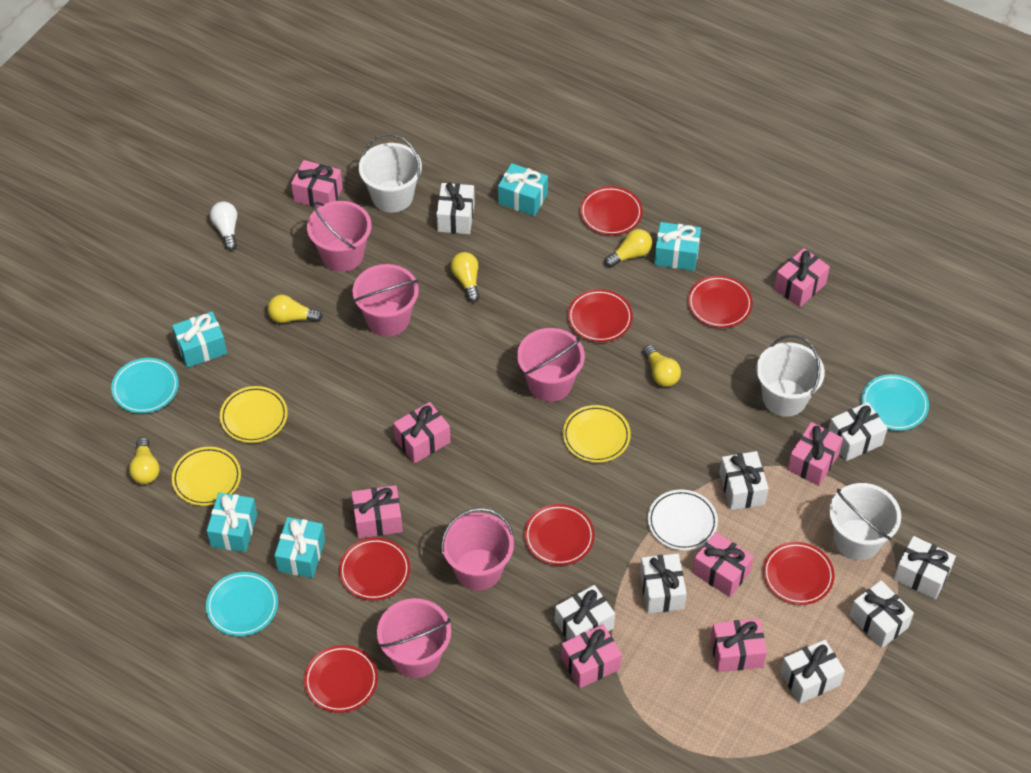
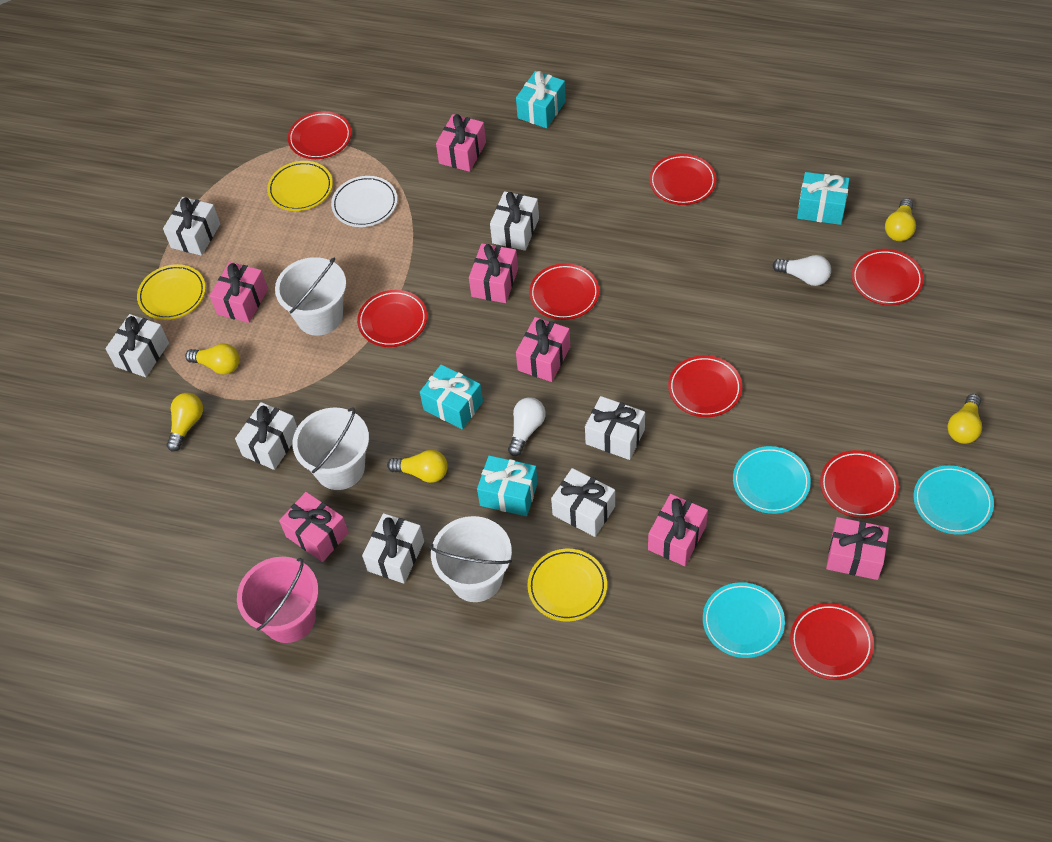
pink bucket: 5 -> 1
pink gift: 8 -> 7
red plate: 7 -> 8
turquoise gift: 5 -> 4
white gift: 8 -> 7
white light bulb: 1 -> 2

